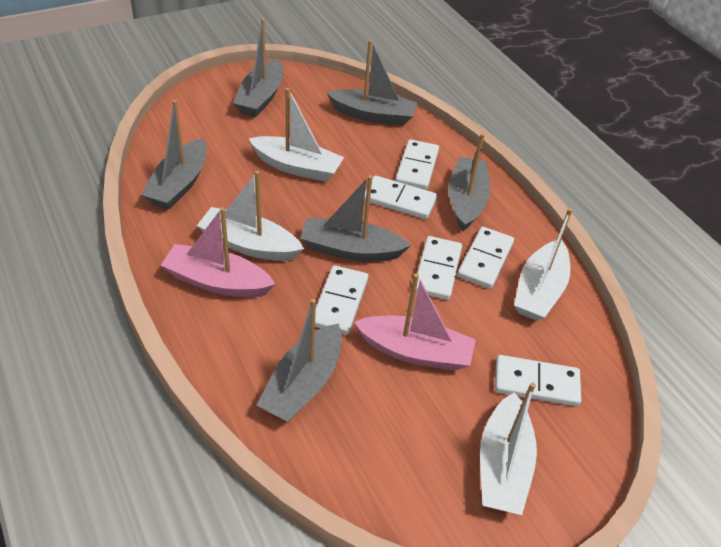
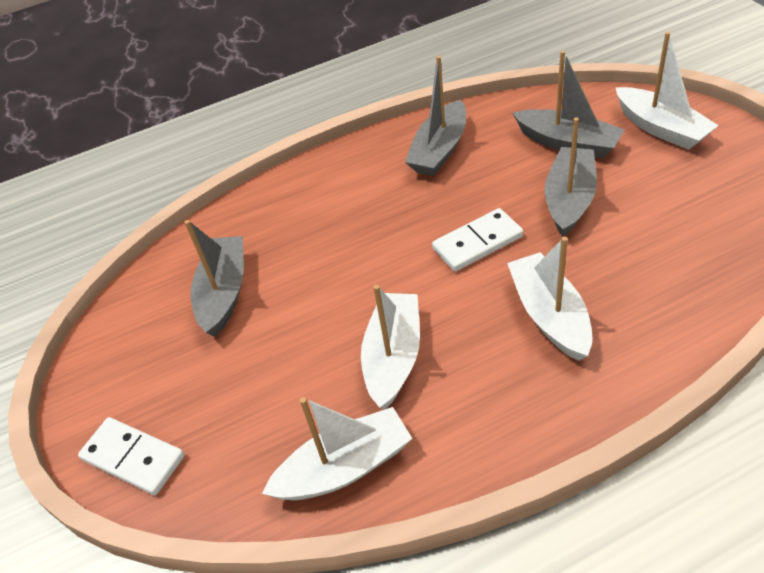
grey boat: 6 -> 4
pink boat: 2 -> 0
white domino: 6 -> 2

